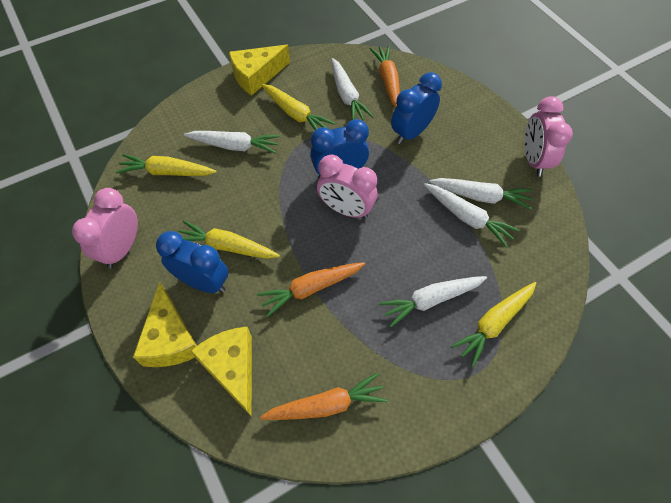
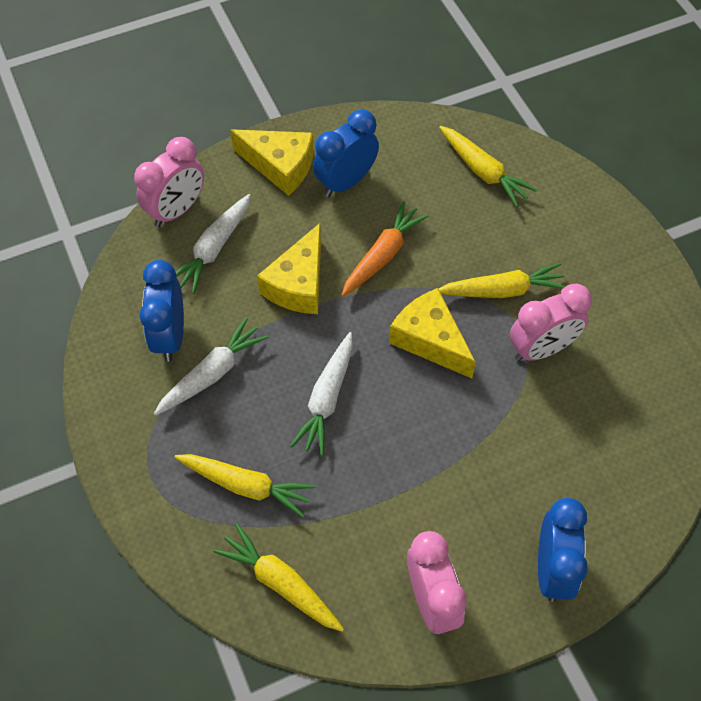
orange carrot: 3 -> 1
white carrot: 5 -> 3

